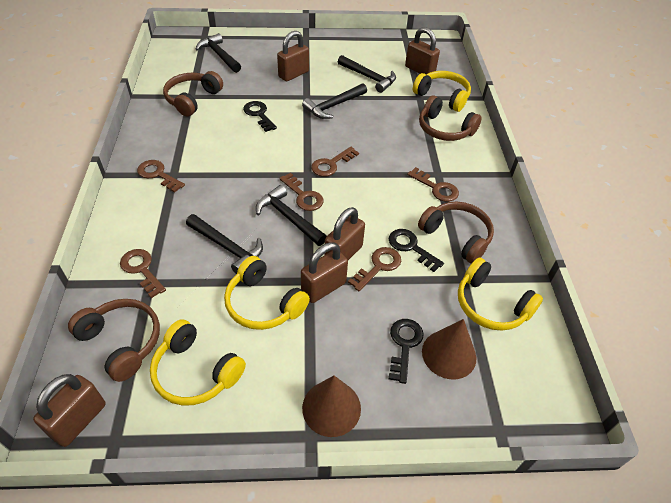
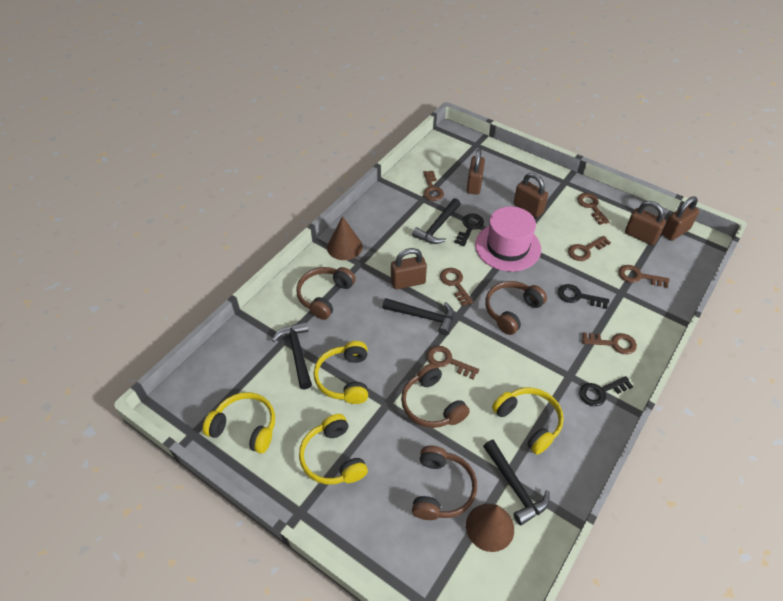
black hammer: 5 -> 4
brown key: 6 -> 7
pink hat: 0 -> 1

